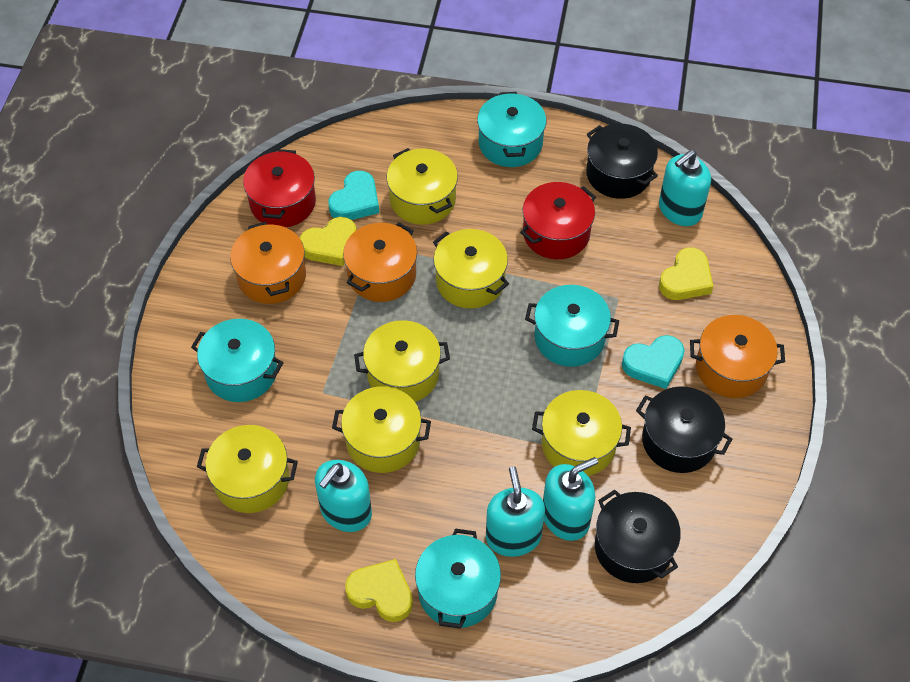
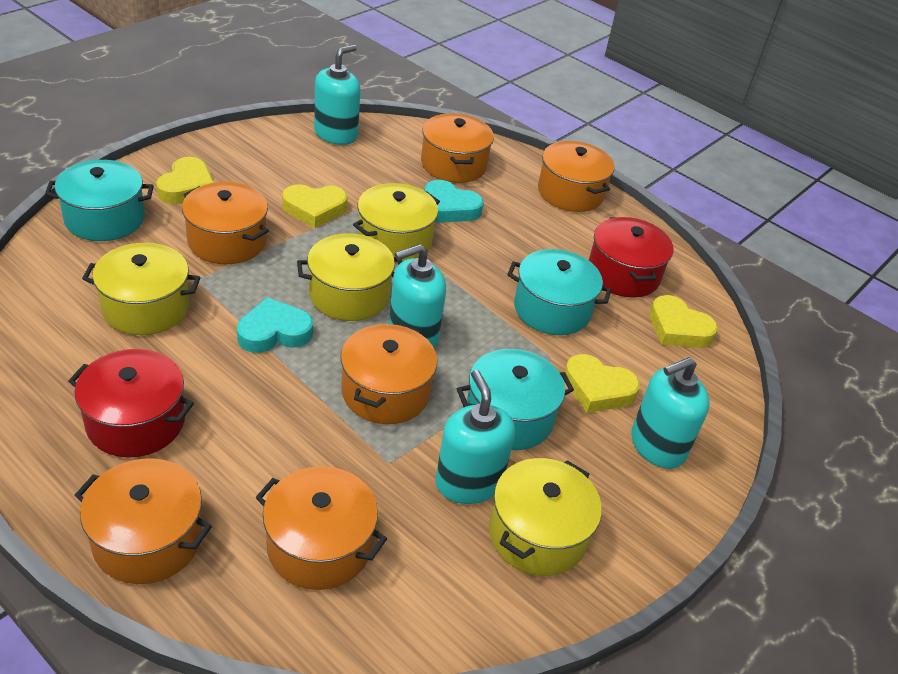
black pot: 3 -> 0
orange pot: 3 -> 6
turquoise pot: 4 -> 3
yellow heart: 3 -> 4
yellow pot: 6 -> 4

